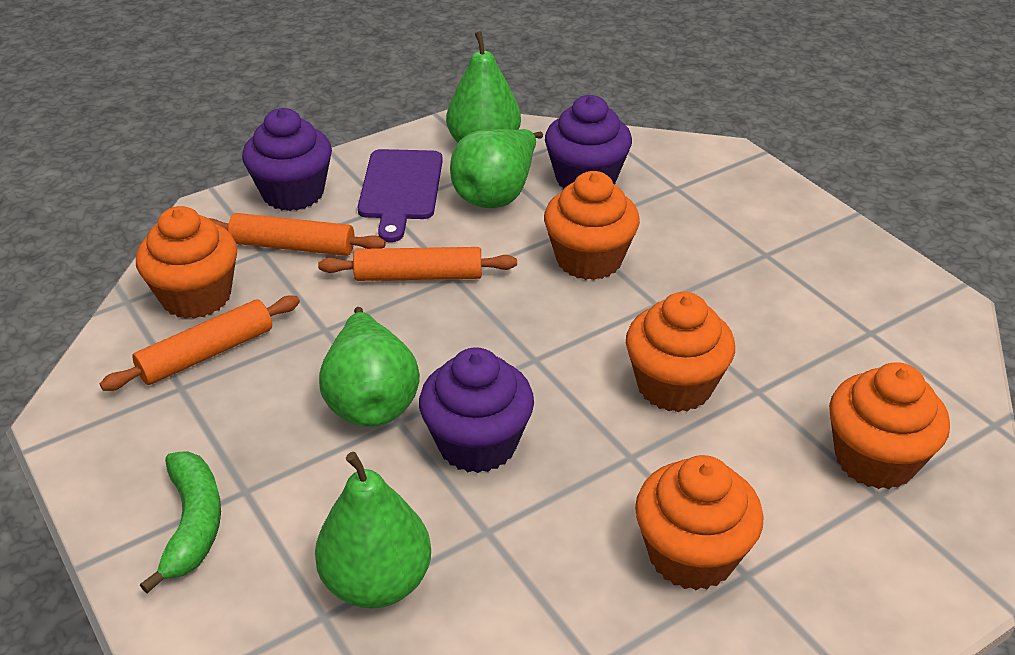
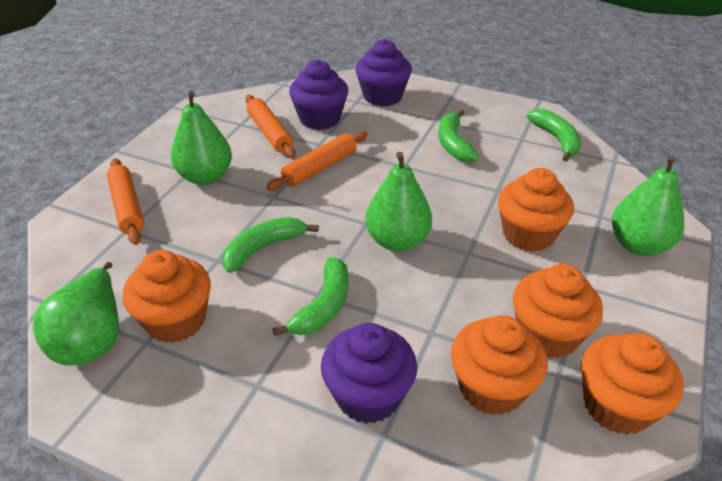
green banana: 1 -> 4
purple cutting board: 1 -> 0

